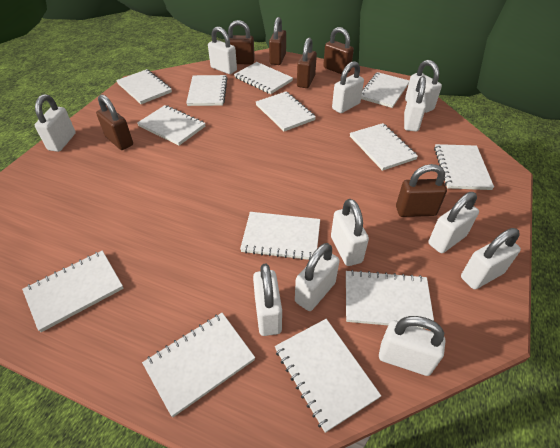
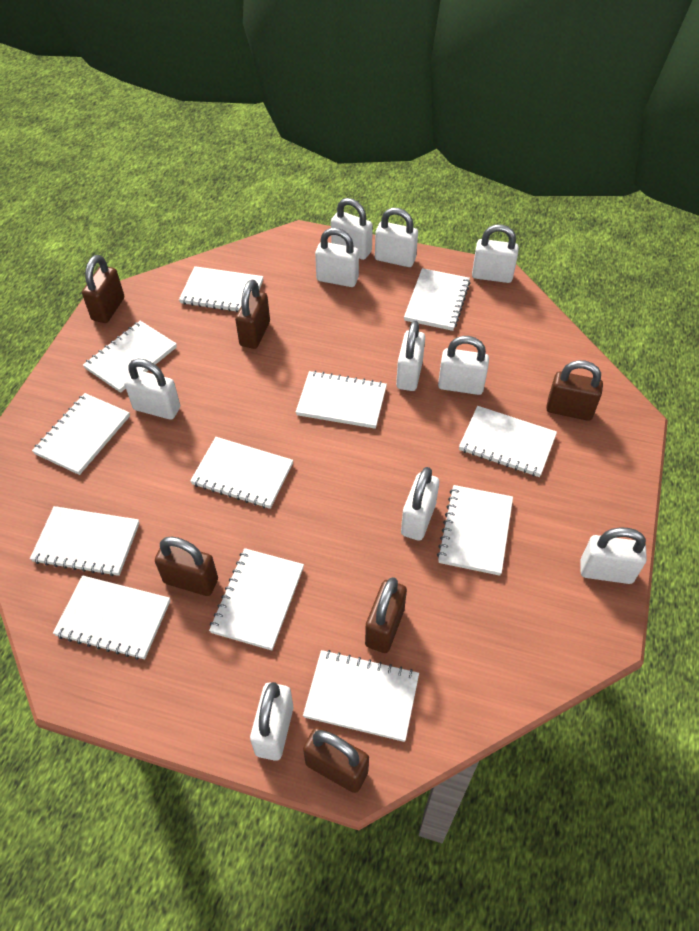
white notebook: 13 -> 12
white padlock: 11 -> 10

